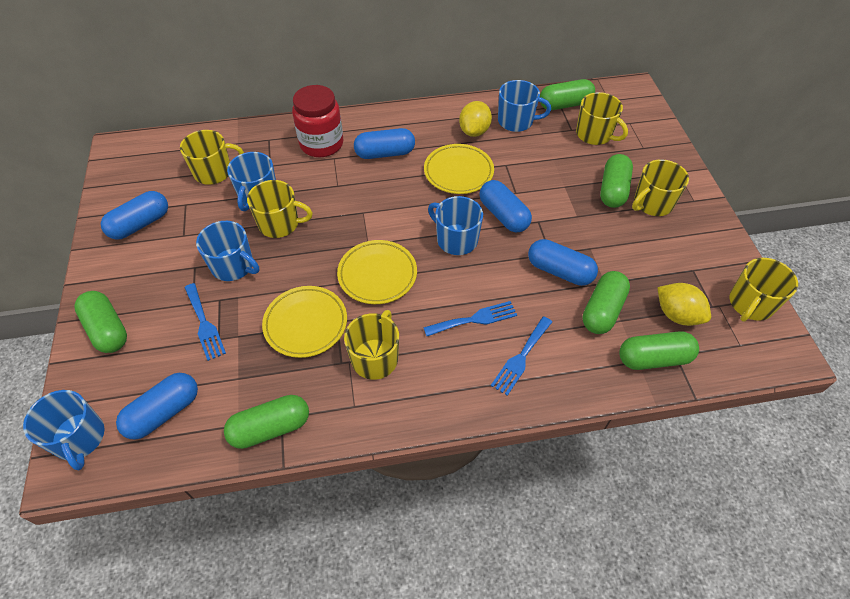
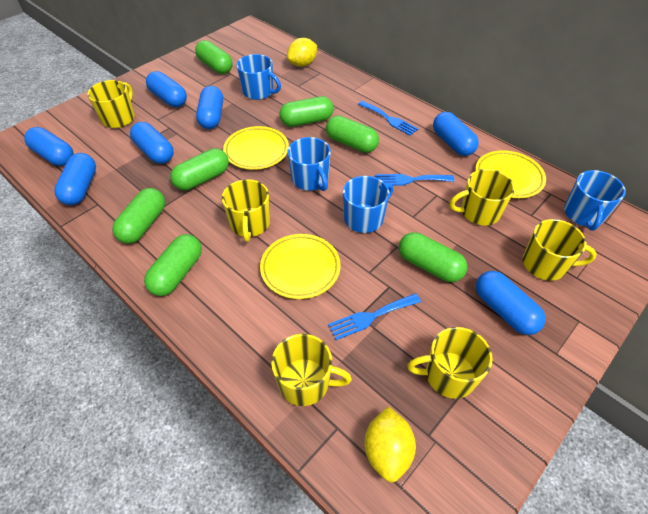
blue capsule: 5 -> 7
blue mug: 5 -> 4
green capsule: 6 -> 7
red jar: 1 -> 0

